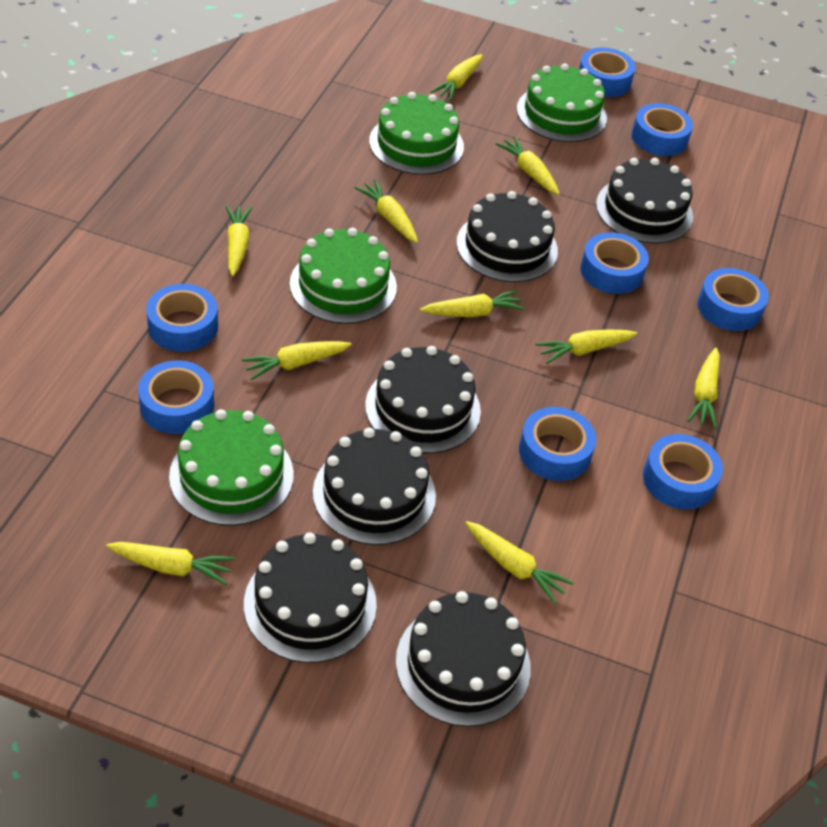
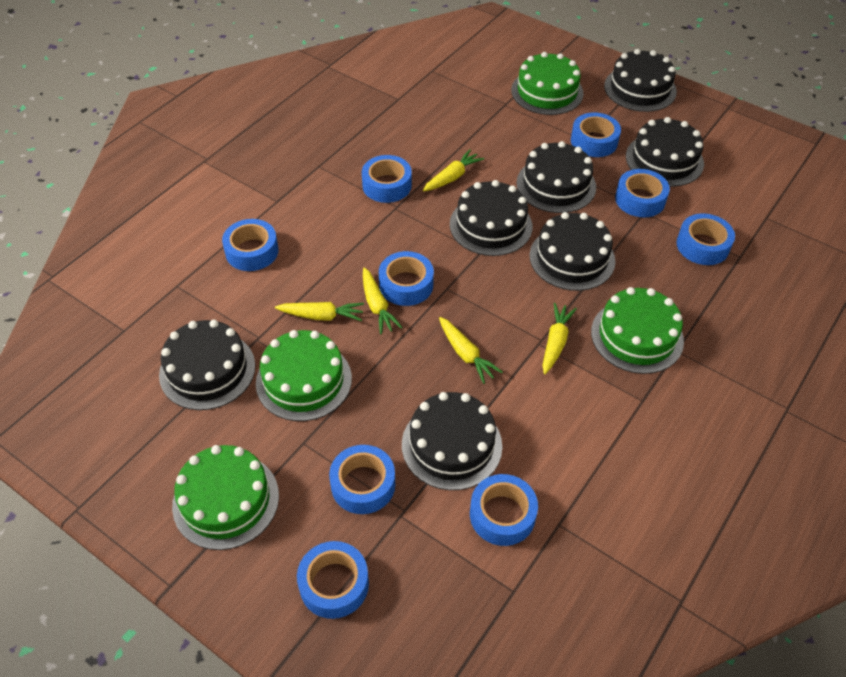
black cake: 6 -> 7
blue tape: 8 -> 9
yellow carrot: 10 -> 5

